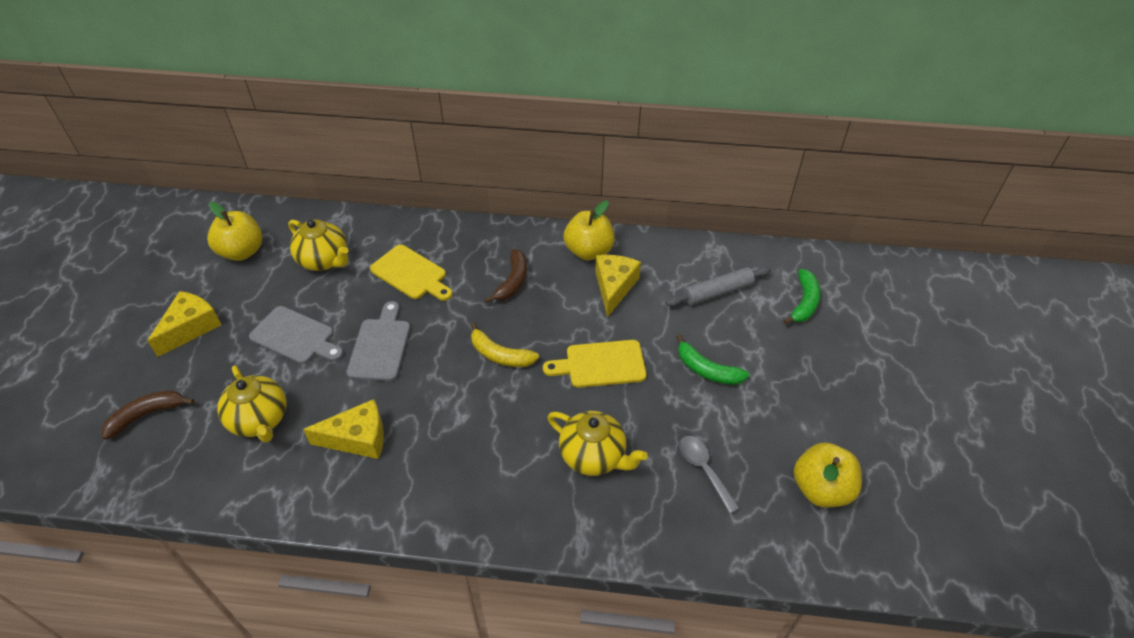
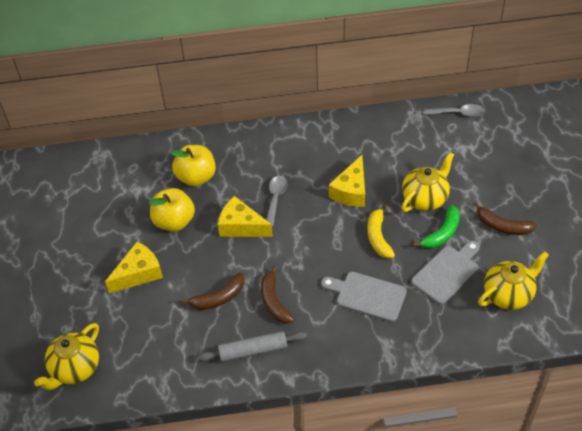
brown banana: 2 -> 3
green banana: 2 -> 1
grey spoon: 1 -> 2
yellow apple: 3 -> 2
yellow cutting board: 2 -> 0

